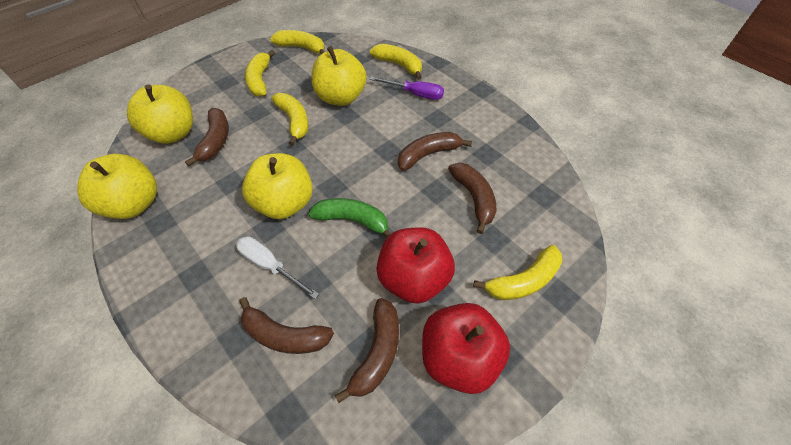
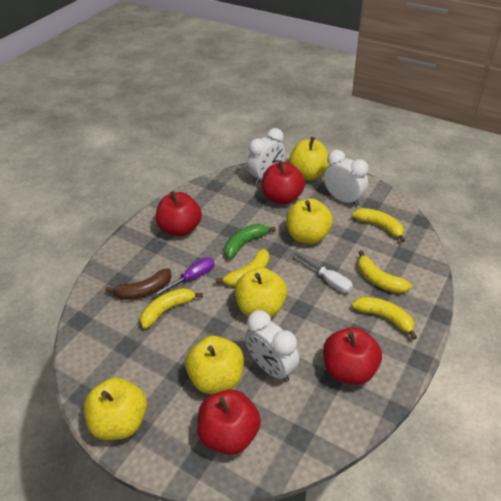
brown banana: 5 -> 1
red apple: 2 -> 4
white clock: 0 -> 3
yellow apple: 4 -> 5

